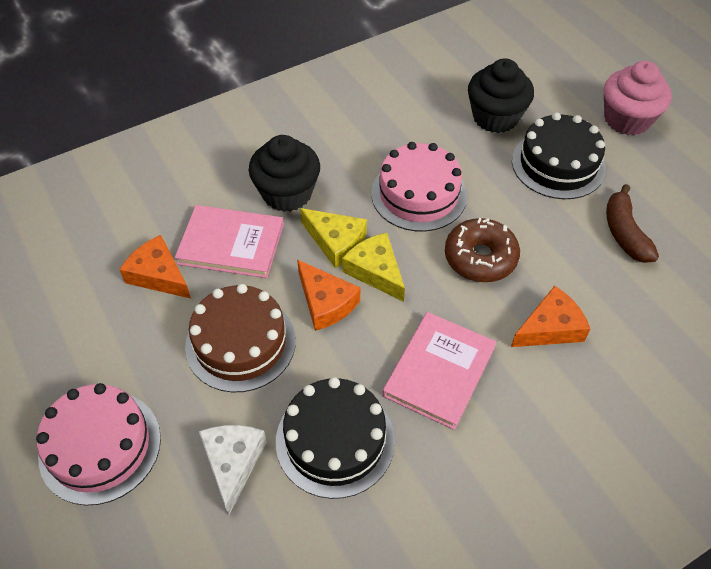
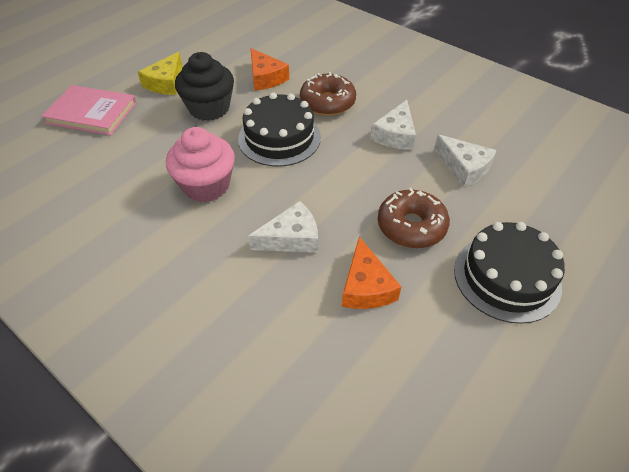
black cupcake: 2 -> 1
brown banana: 1 -> 0
brown cake: 1 -> 0
brown donut: 1 -> 2
orange cheese: 3 -> 2
pink book: 2 -> 1
pink cake: 2 -> 0
white cheese: 1 -> 3
yellow cheese: 2 -> 1

